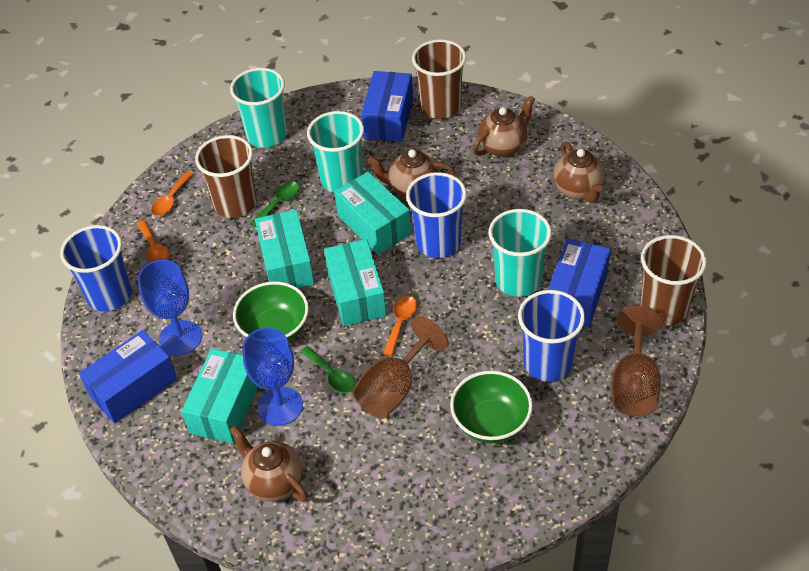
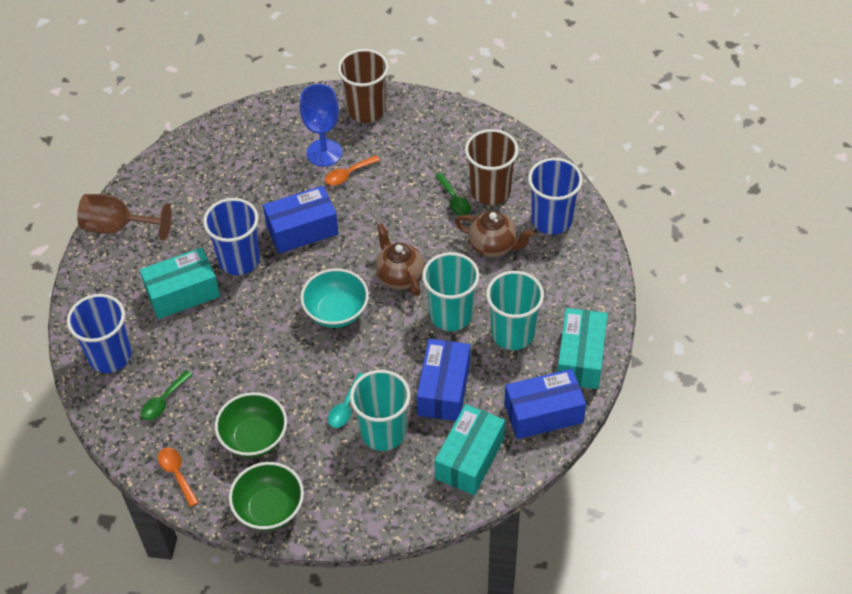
blue goblet: 2 -> 1
brown cup: 3 -> 2
brown goblet: 2 -> 1
brown teapot: 4 -> 2
orange spoon: 3 -> 2
turquoise bowl: 0 -> 1
turquoise box: 4 -> 3
turquoise spoon: 0 -> 1

